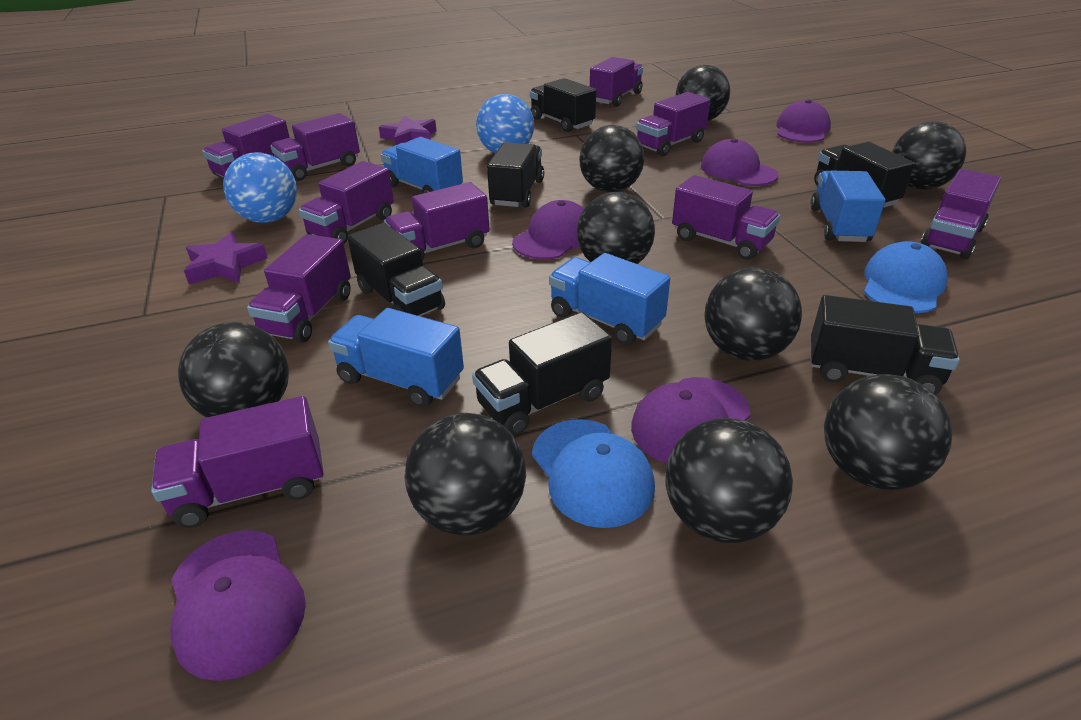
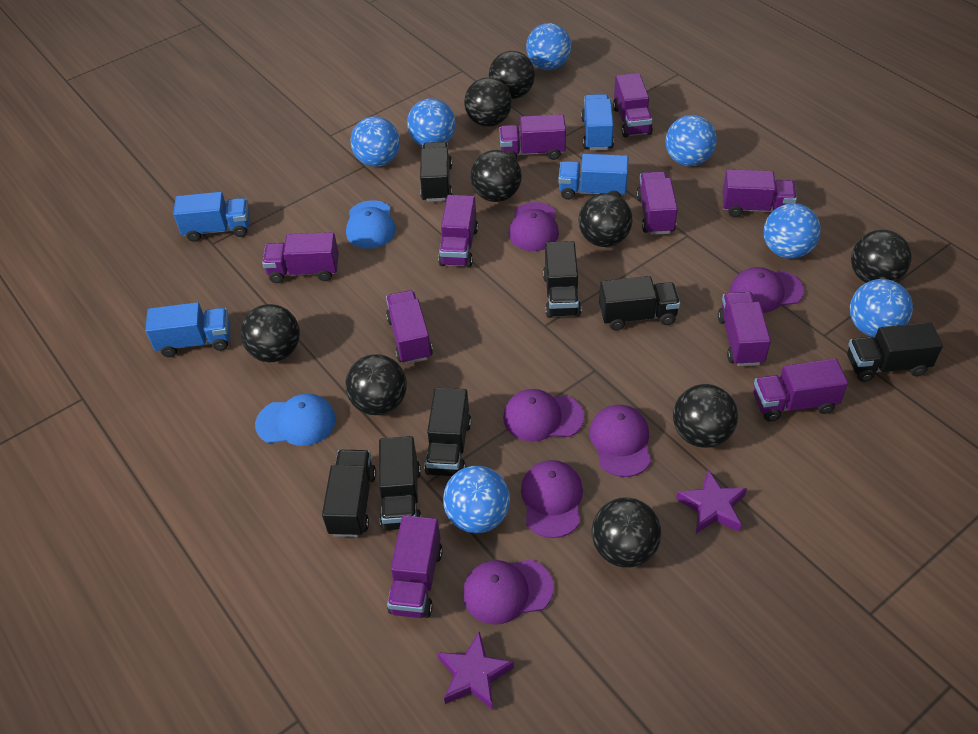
black truck: 6 -> 7
blue ball: 2 -> 7
purple cap: 5 -> 6

